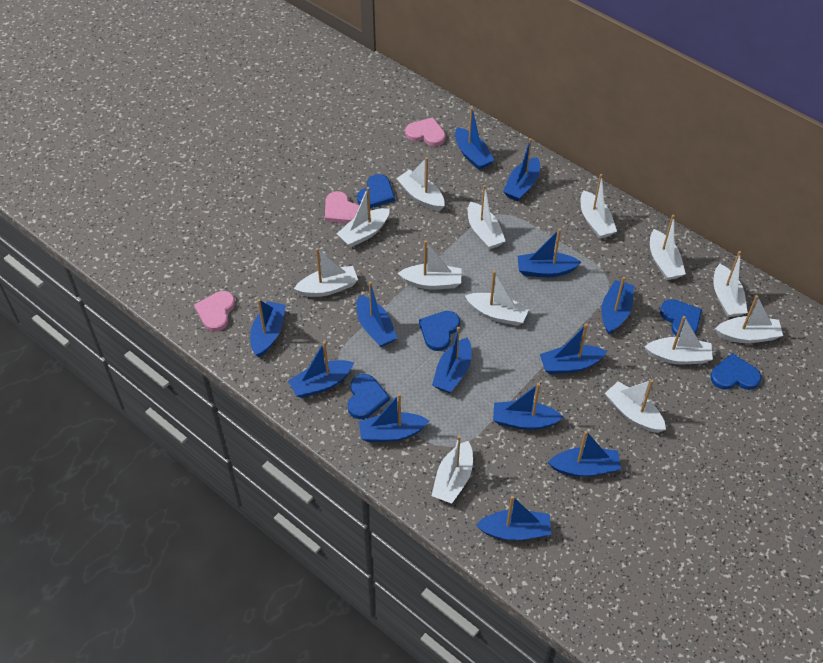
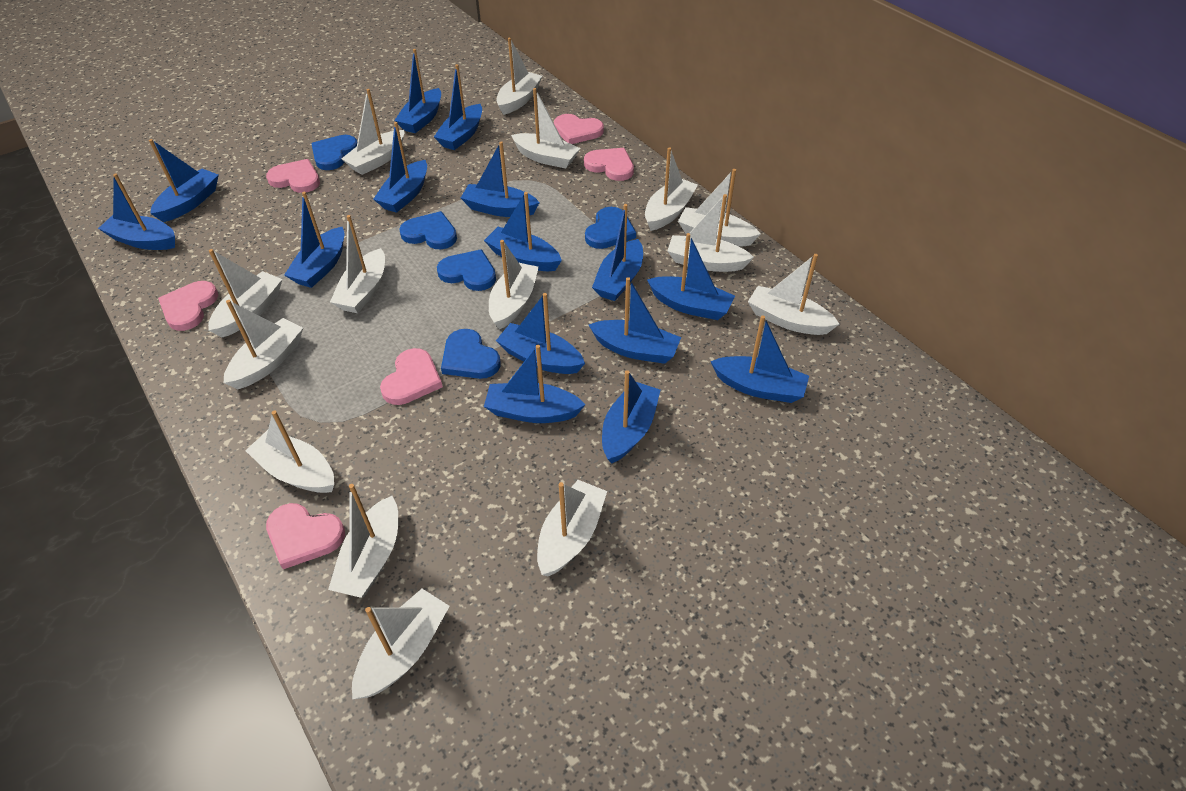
blue boat: 13 -> 15
pink heart: 3 -> 6
white boat: 13 -> 15

